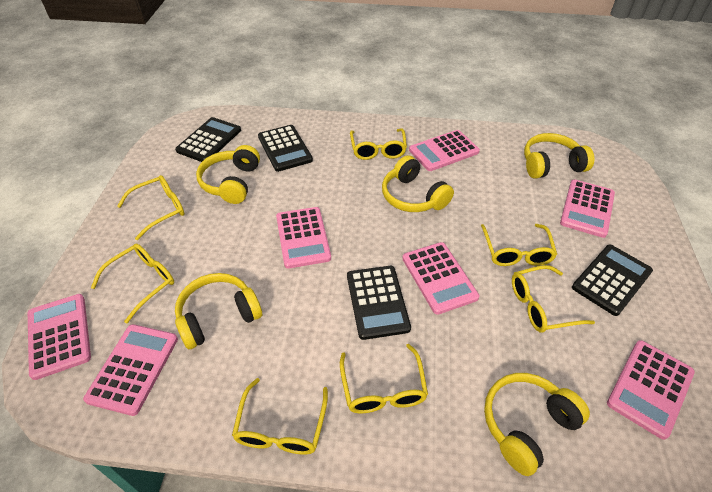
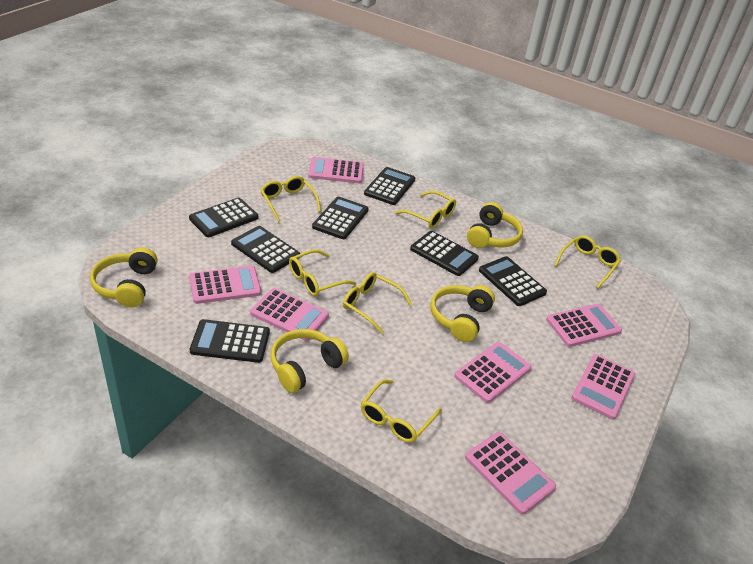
black calculator: 4 -> 7
yellow glasses: 7 -> 6
yellow headphones: 5 -> 4

